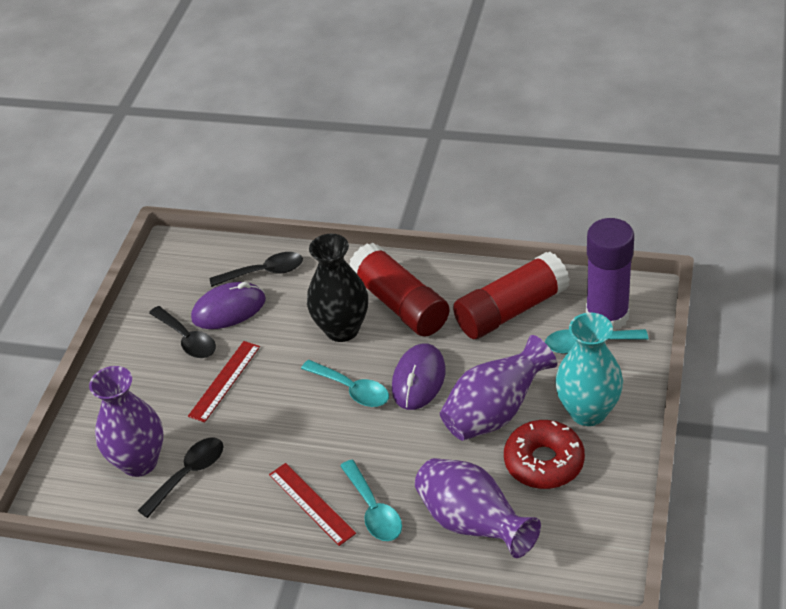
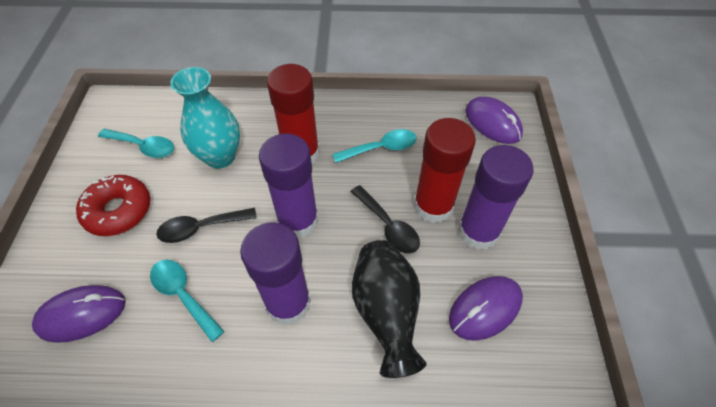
black spoon: 3 -> 2
purple glue stick: 1 -> 3
purple mouse: 2 -> 3
purple vase: 3 -> 0
red ruler: 2 -> 0

